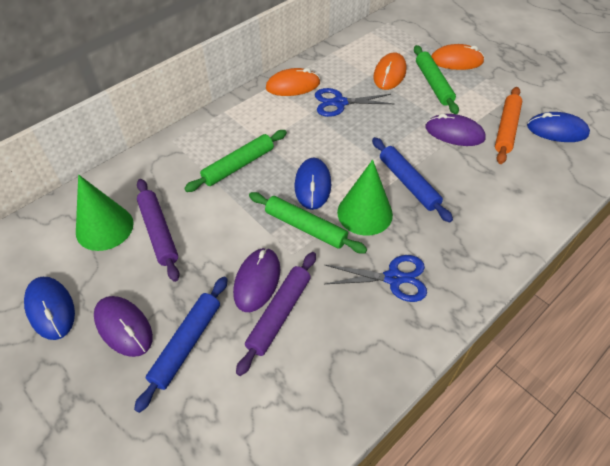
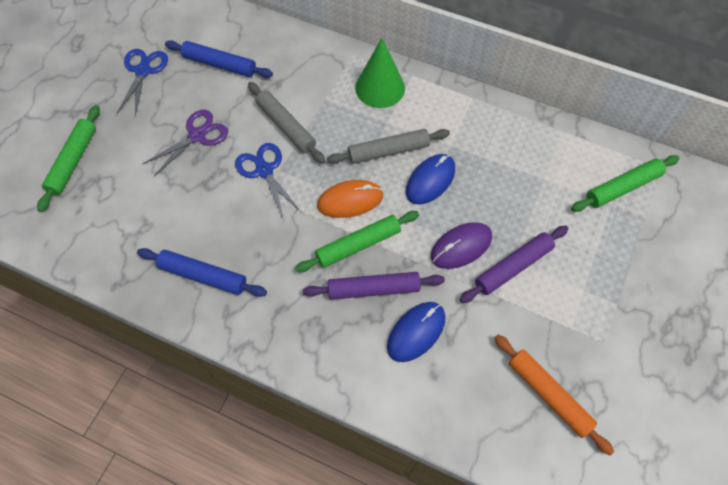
blue mouse: 3 -> 2
green cone: 2 -> 1
grey rolling pin: 0 -> 2
orange mouse: 3 -> 1
purple mouse: 3 -> 1
purple scissors: 0 -> 1

